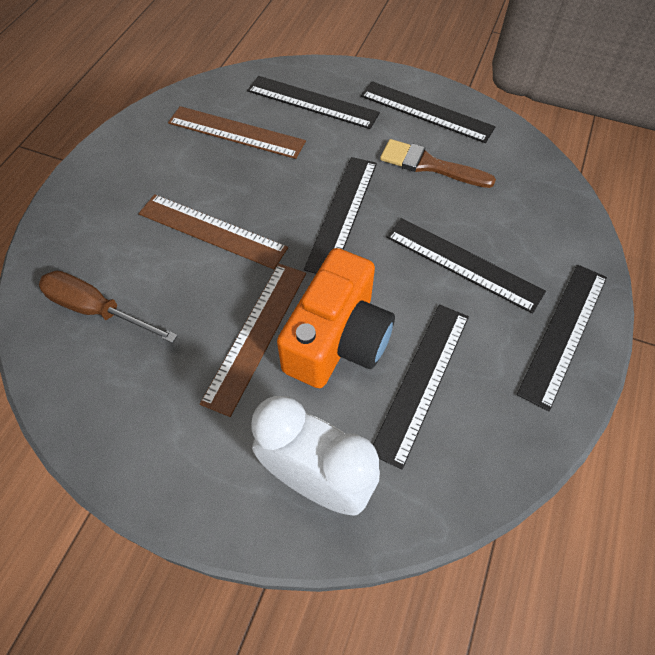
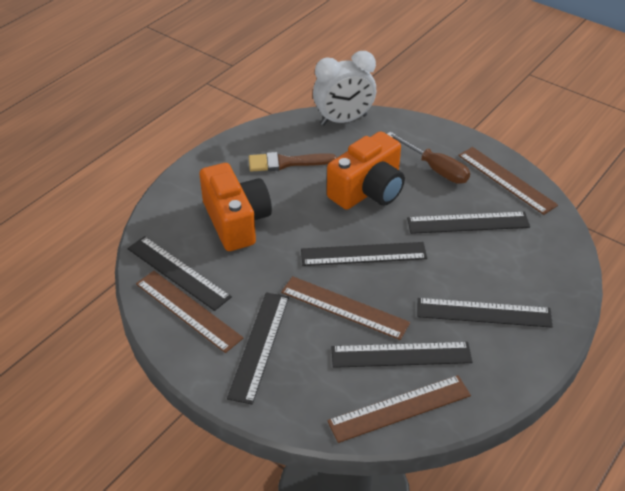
brown ruler: 3 -> 4
orange camera: 1 -> 2

